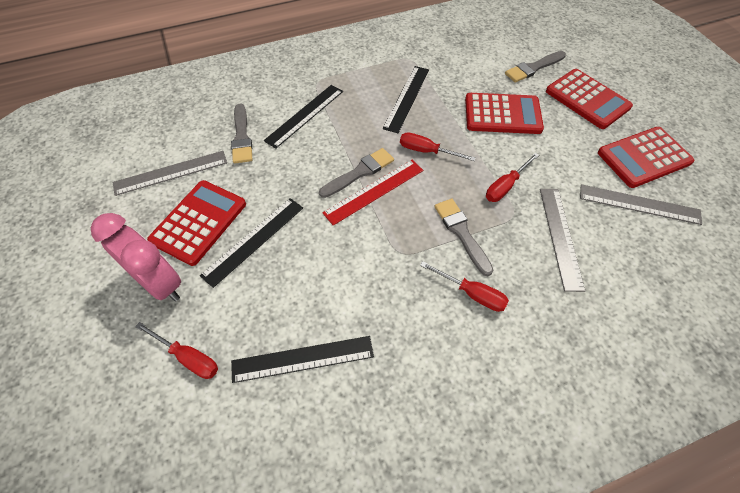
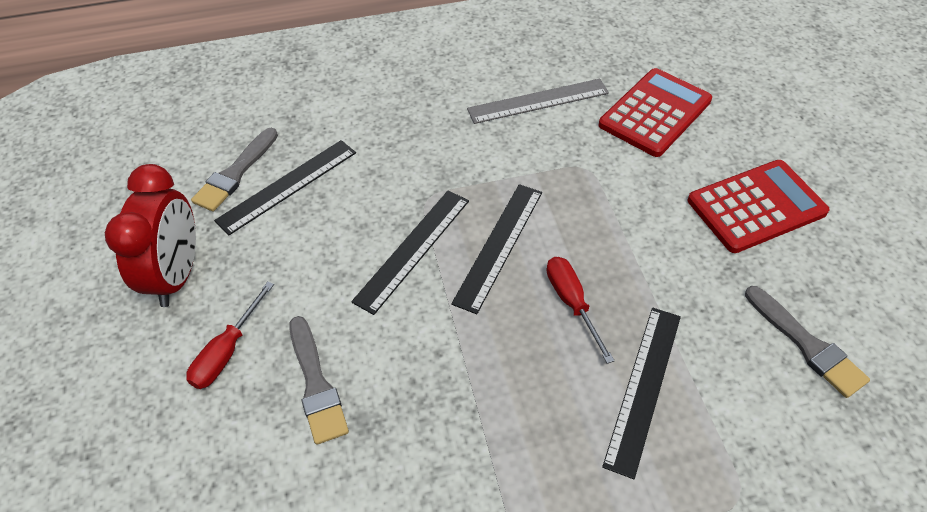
grey brush: 4 -> 3
grey ruler: 3 -> 1
pink clock: 1 -> 0
red calculator: 4 -> 2
red clock: 0 -> 1
red ruler: 1 -> 0
red screwdriver: 4 -> 2

